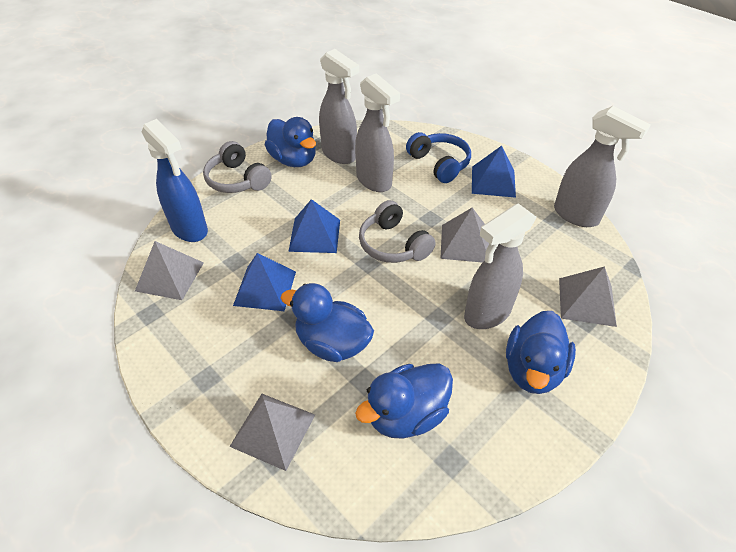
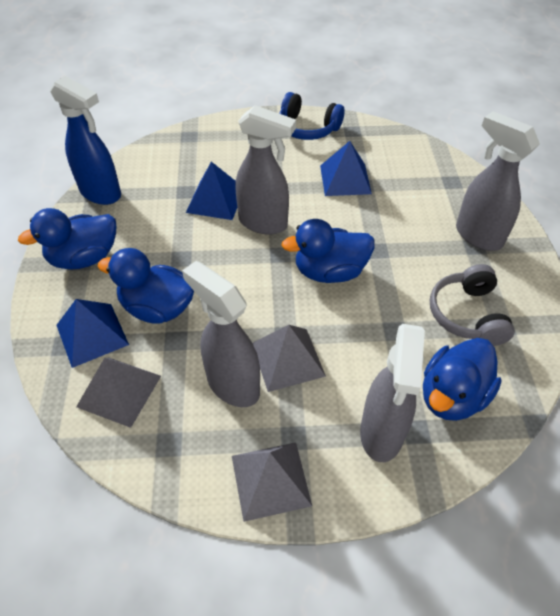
grey headphones: 2 -> 1
grey pyramid: 4 -> 3

